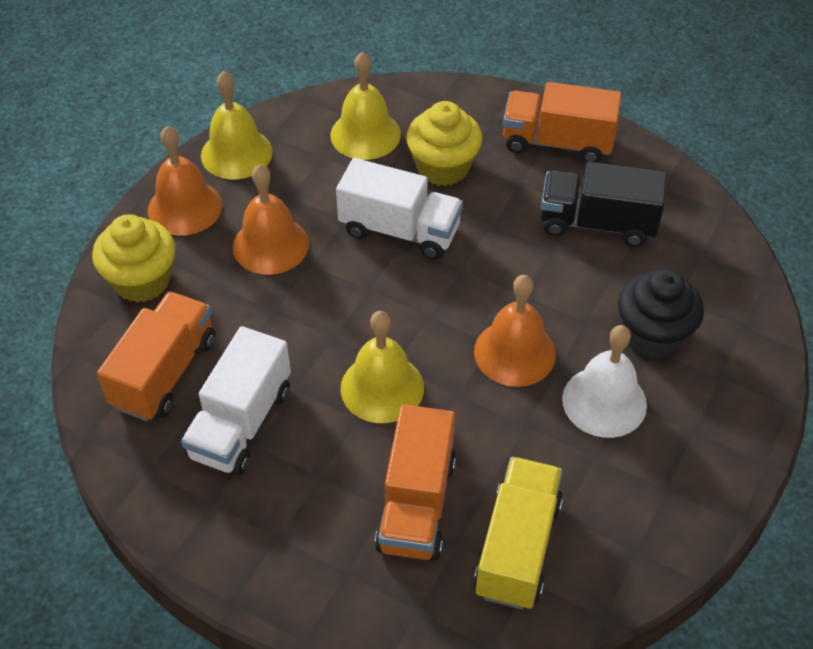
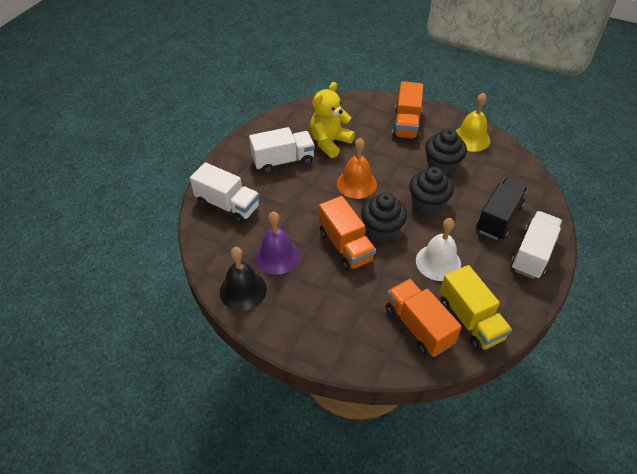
black bell: 0 -> 1
black cupcake: 1 -> 3
orange bell: 3 -> 1
purple bell: 0 -> 1
white truck: 2 -> 3
yellow bell: 3 -> 1
yellow cupcake: 2 -> 0
yellow teddy bear: 0 -> 1

